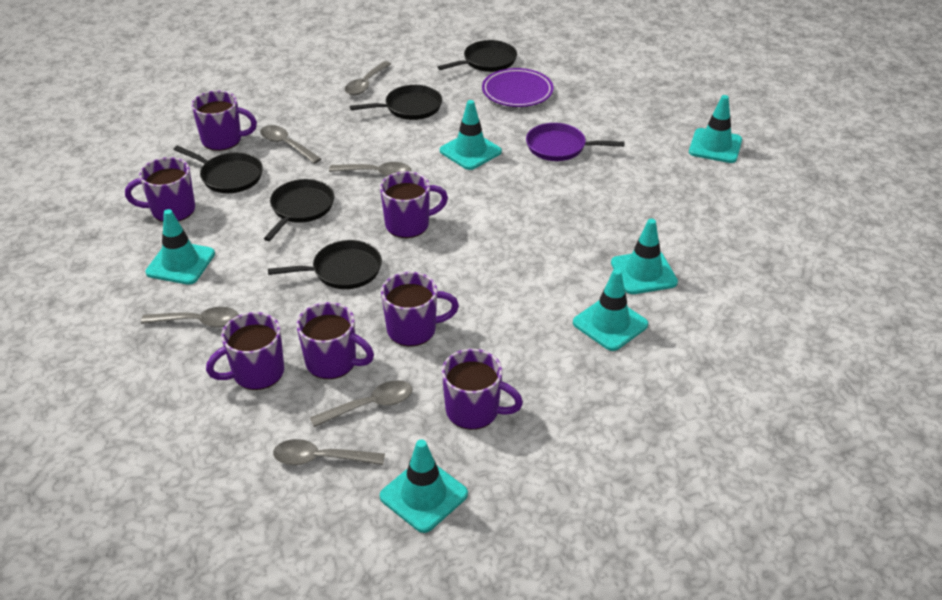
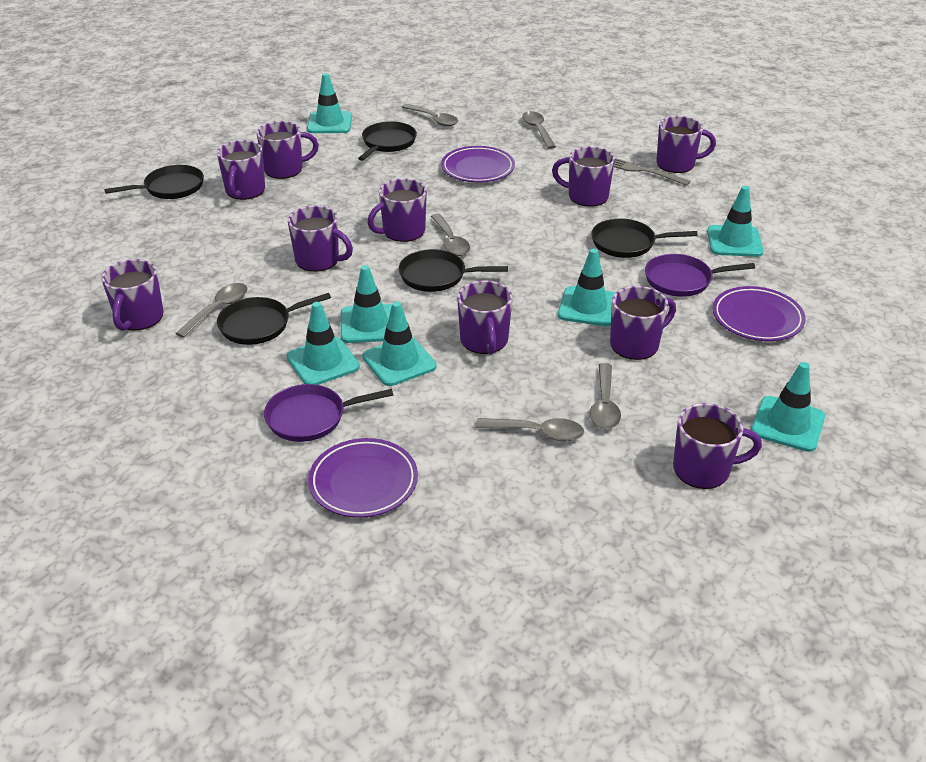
grey fork: 0 -> 1
purple mug: 7 -> 10
purple pan: 1 -> 2
purple plate: 1 -> 3
turquoise traffic cone: 6 -> 7

